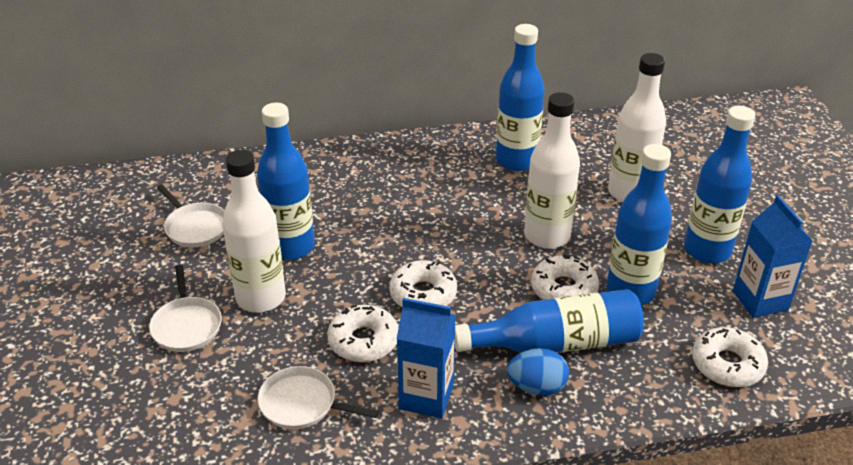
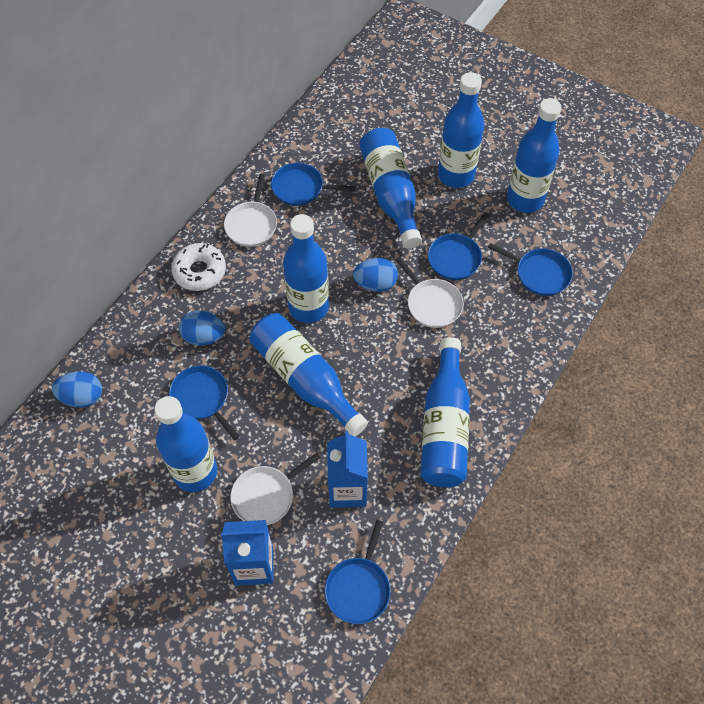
blue bottle: 5 -> 7
blue egg: 1 -> 3
blue pan: 0 -> 5
white bottle: 3 -> 0
white donut: 4 -> 1

